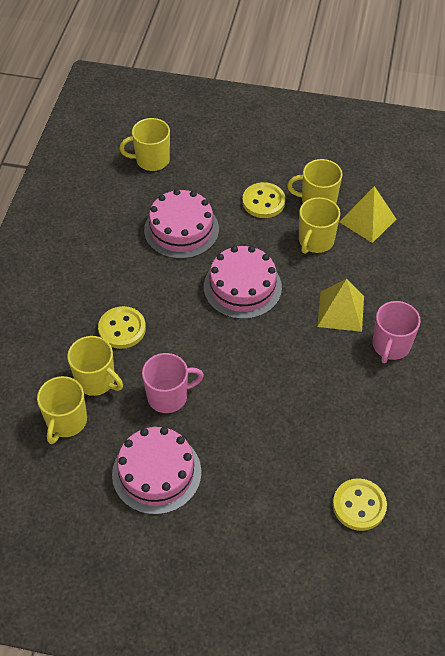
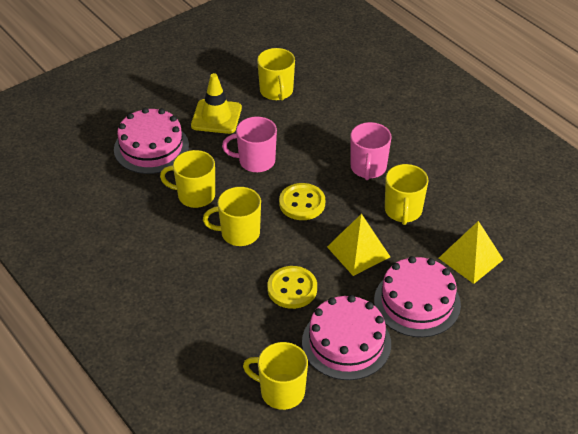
yellow button: 3 -> 2
yellow traffic cone: 0 -> 1

